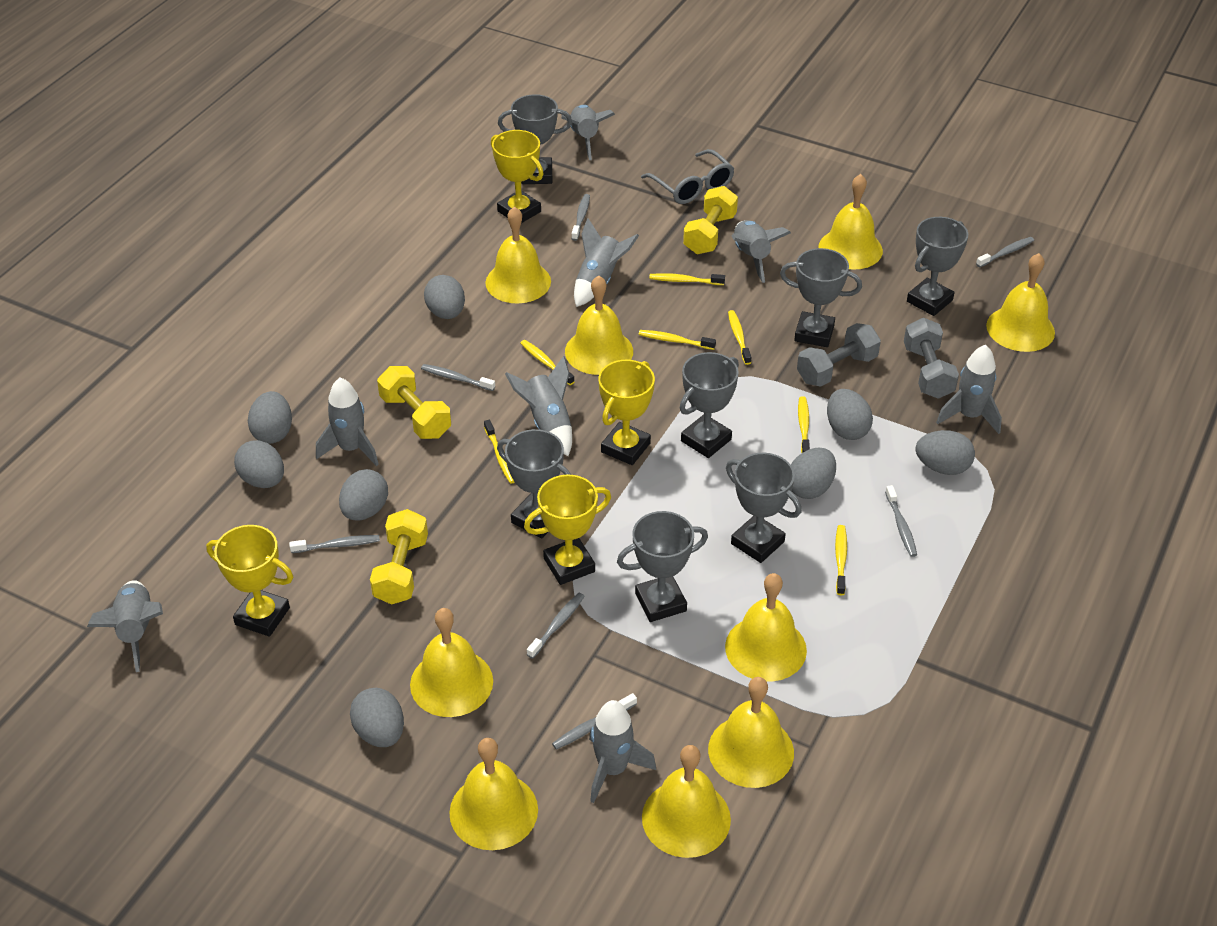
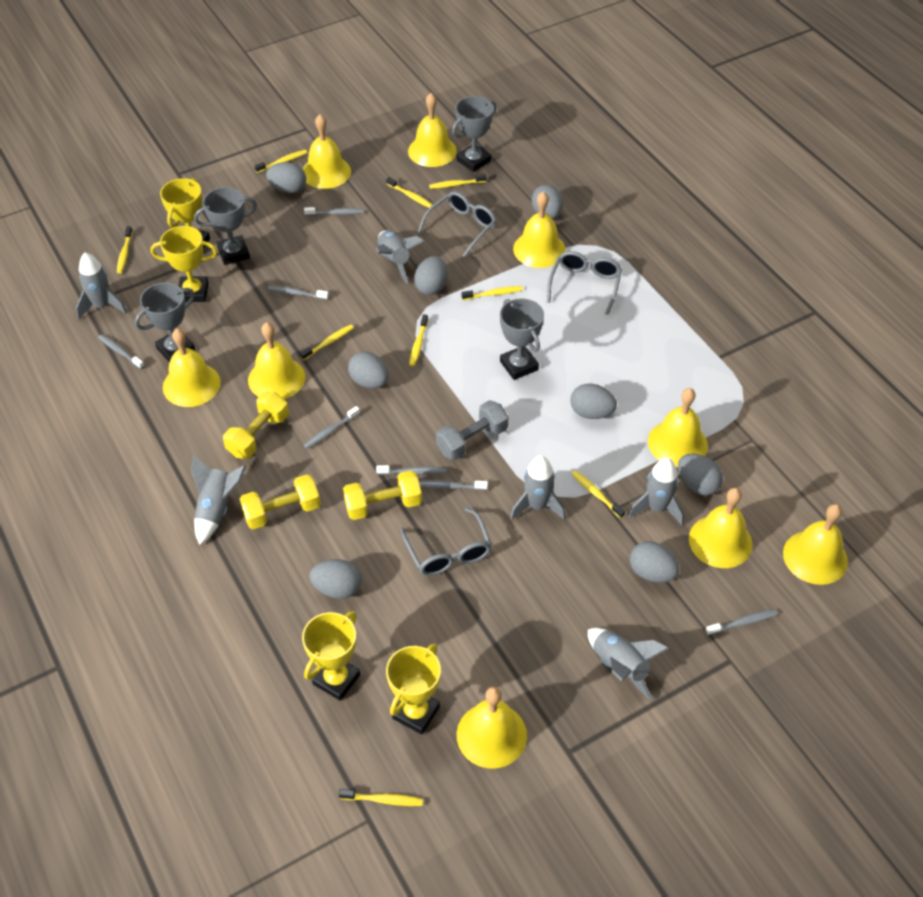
grey dumbbell: 2 -> 1
grey glasses: 1 -> 3
grey rocket: 8 -> 6
grey trophy: 7 -> 4
yellow toothbrush: 7 -> 9

